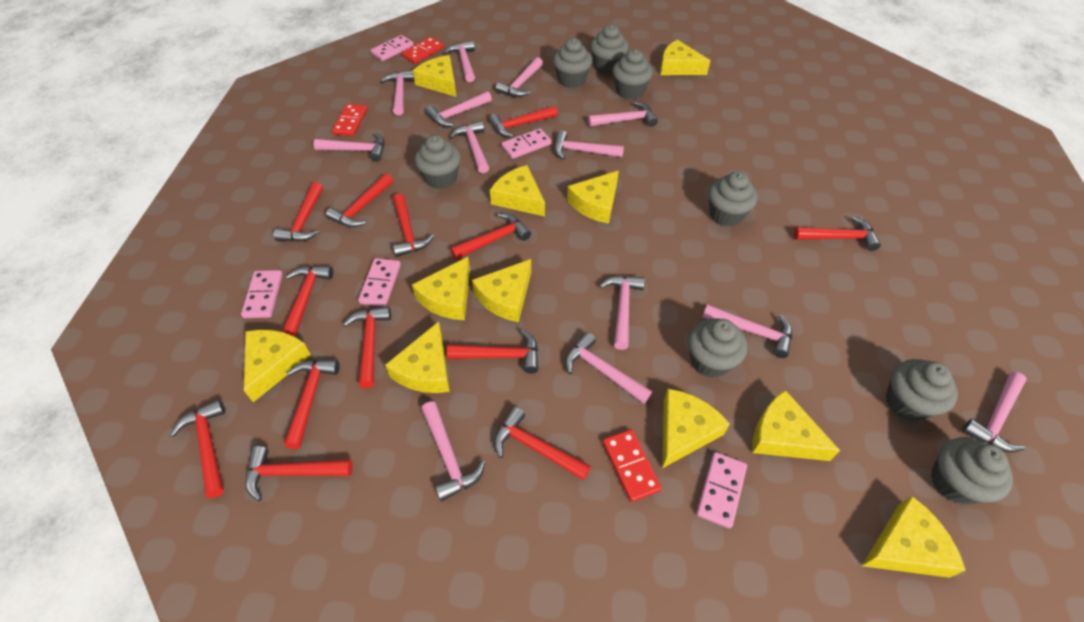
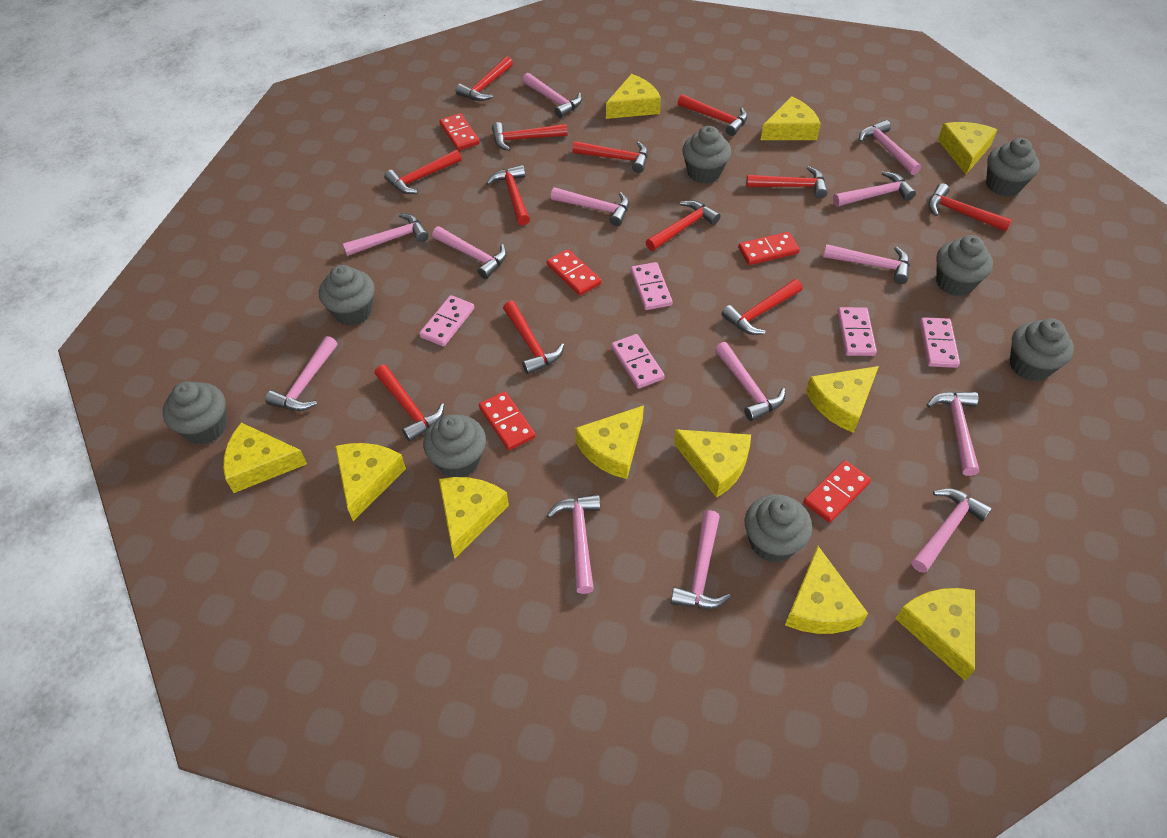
red domino: 3 -> 5
red hammer: 13 -> 12

